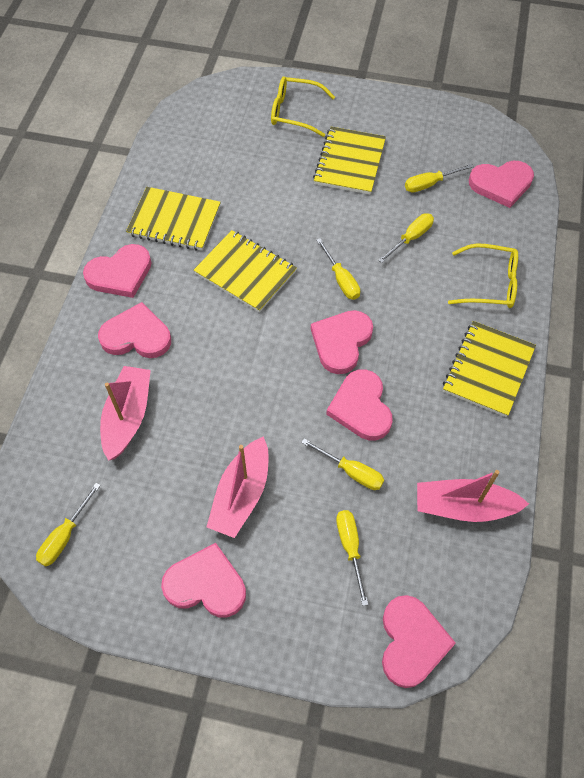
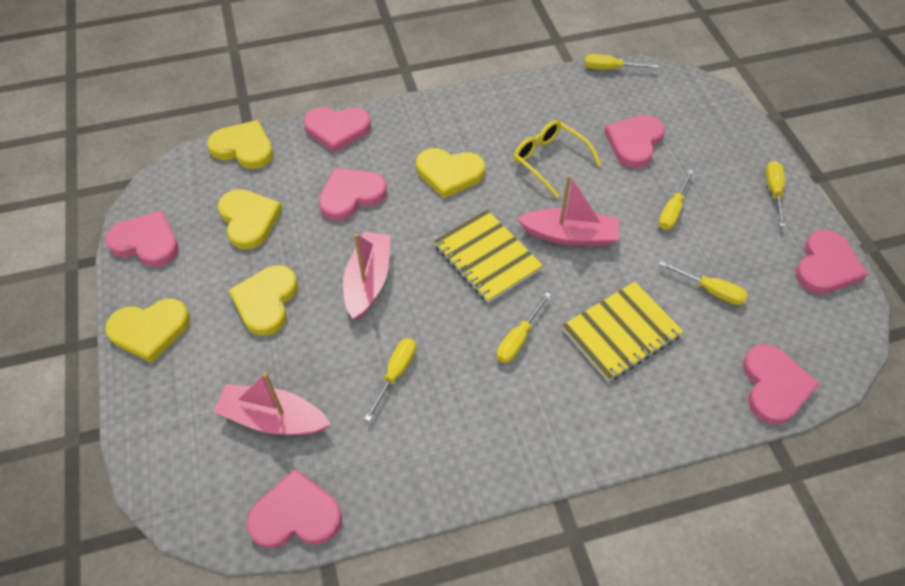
yellow glasses: 2 -> 1
yellow heart: 0 -> 5
yellow notebook: 4 -> 2

